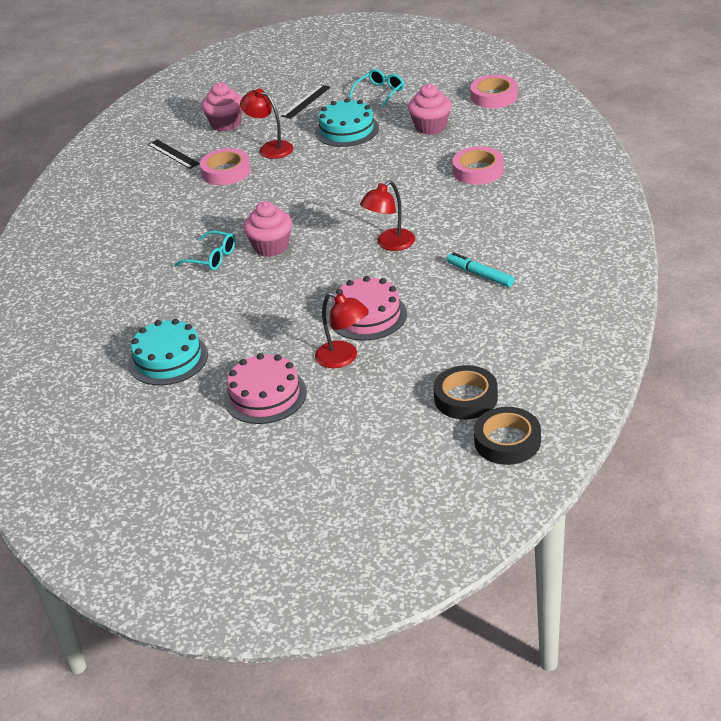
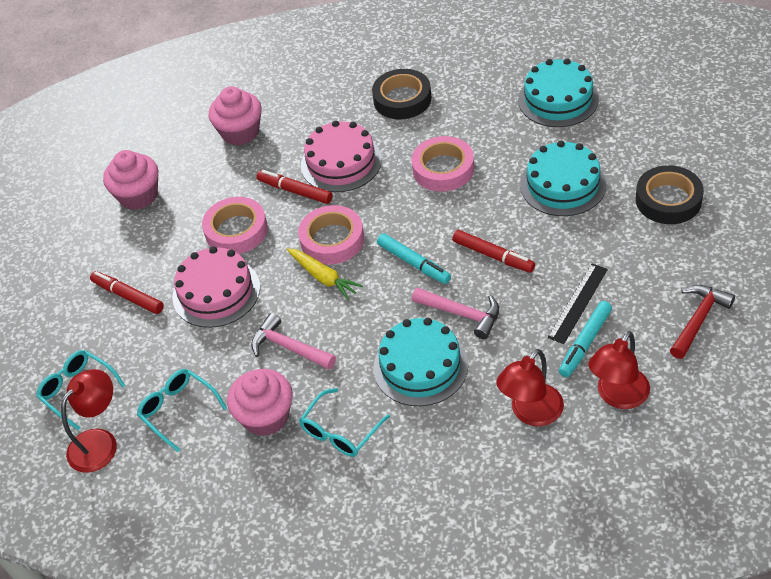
black ruler: 2 -> 1
pink hammer: 0 -> 2
red hammer: 0 -> 1
red marker: 0 -> 3
turquoise cake: 2 -> 3
turquoise glasses: 2 -> 3
turquoise marker: 1 -> 2
yellow carrot: 0 -> 1

